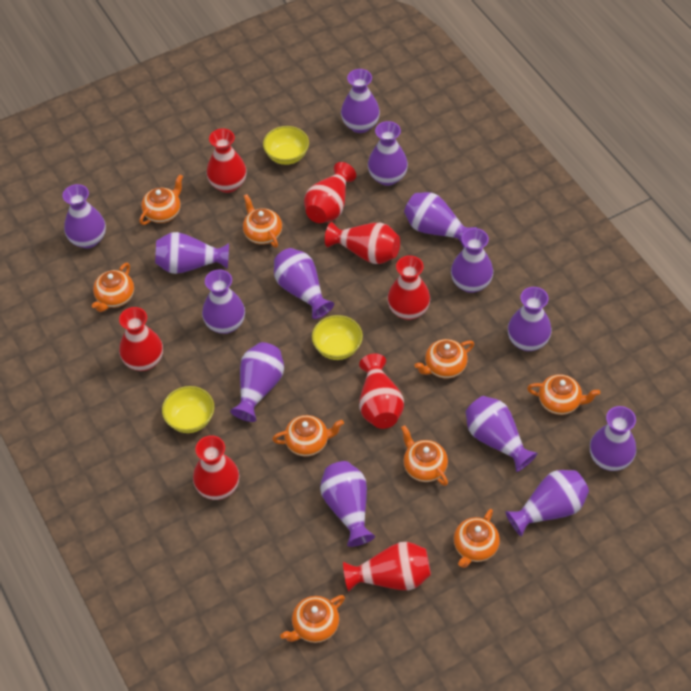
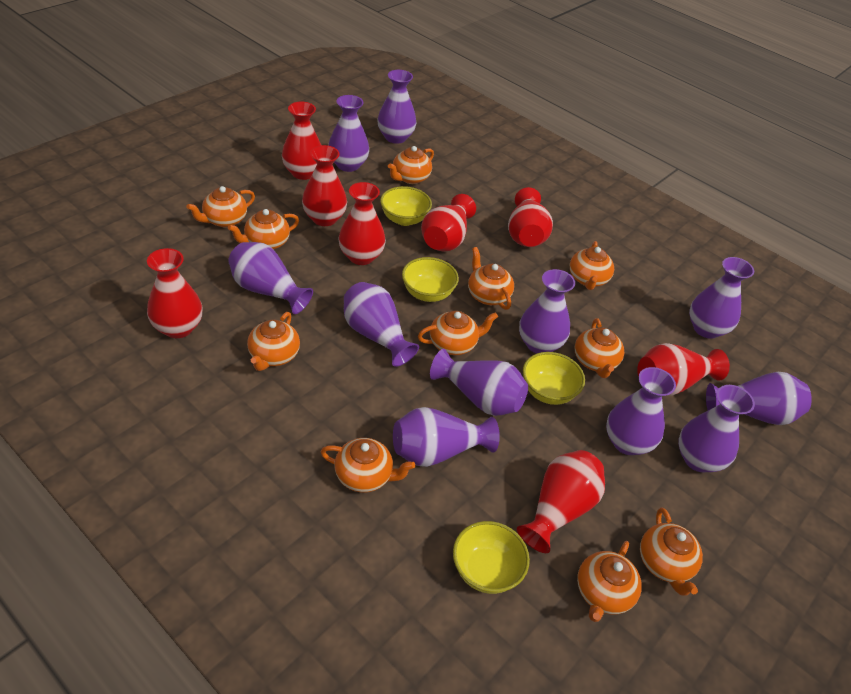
orange teapot: 9 -> 11
purple vase: 14 -> 11
yellow bowl: 3 -> 4

